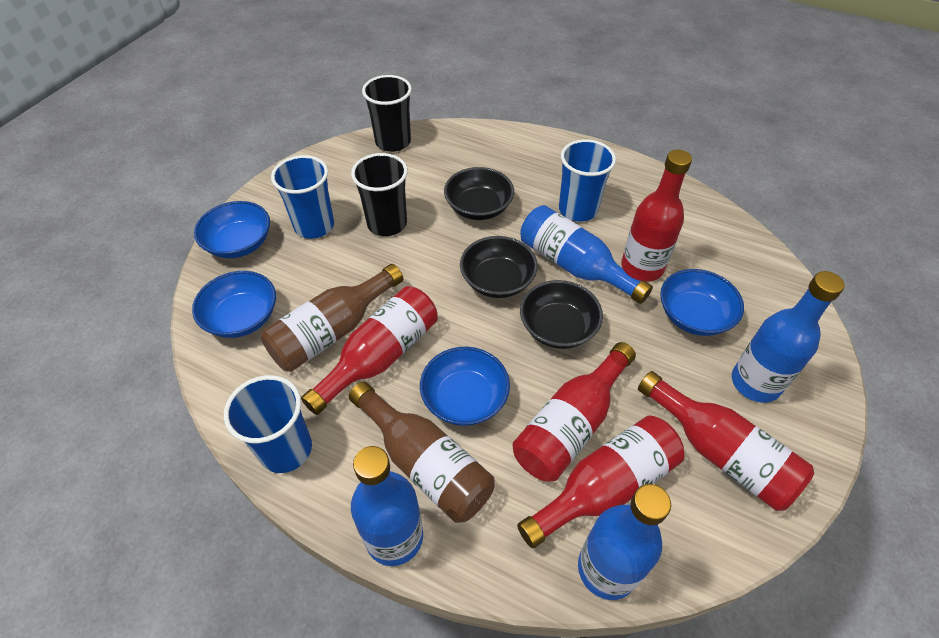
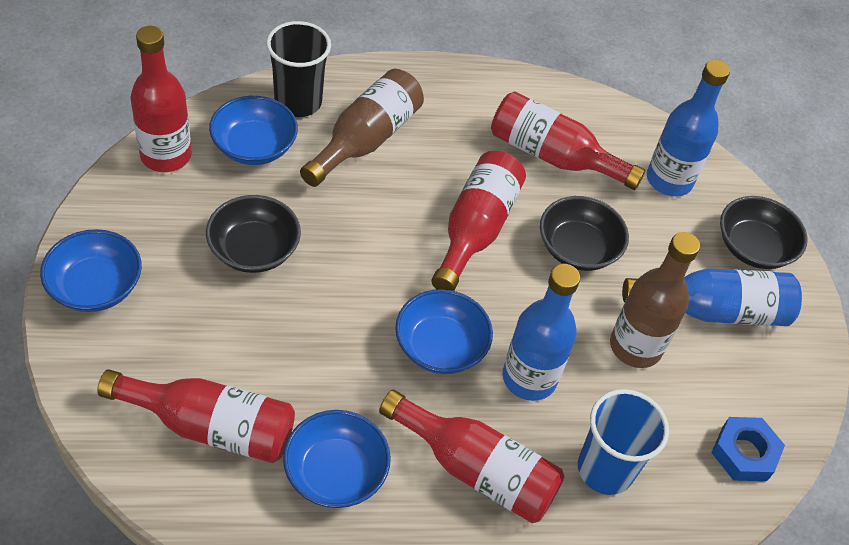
black cup: 2 -> 1
blue bottle: 4 -> 3
blue cup: 3 -> 1
blue nut: 0 -> 1

